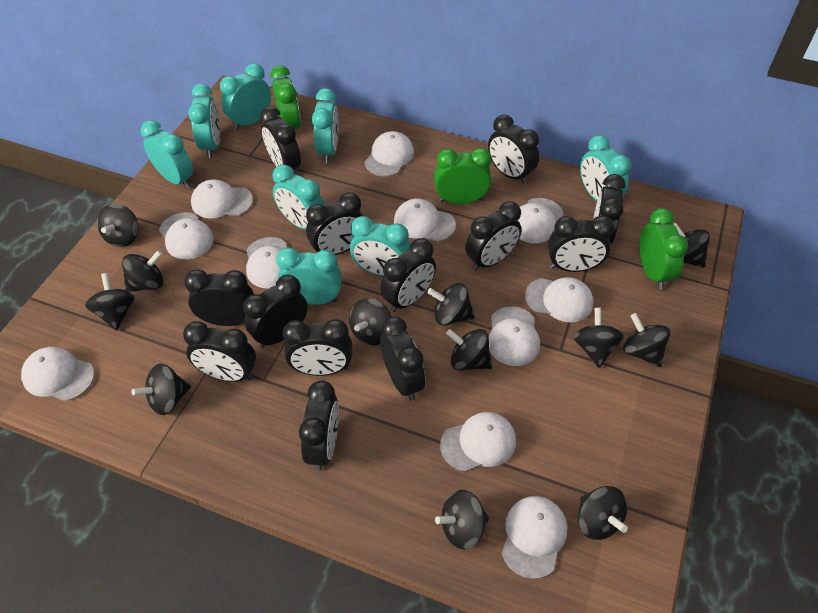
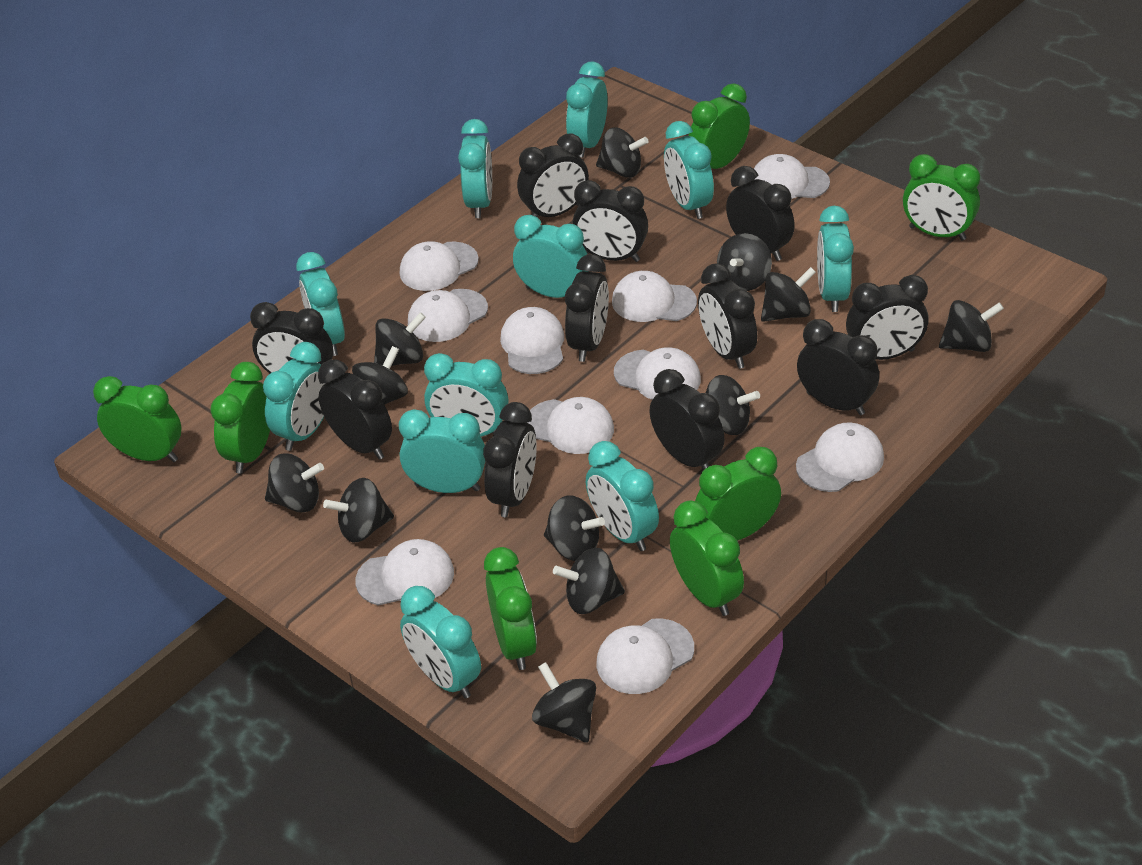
black clock: 13 -> 11
green clock: 3 -> 7
turquoise clock: 8 -> 11
white cap: 11 -> 10

